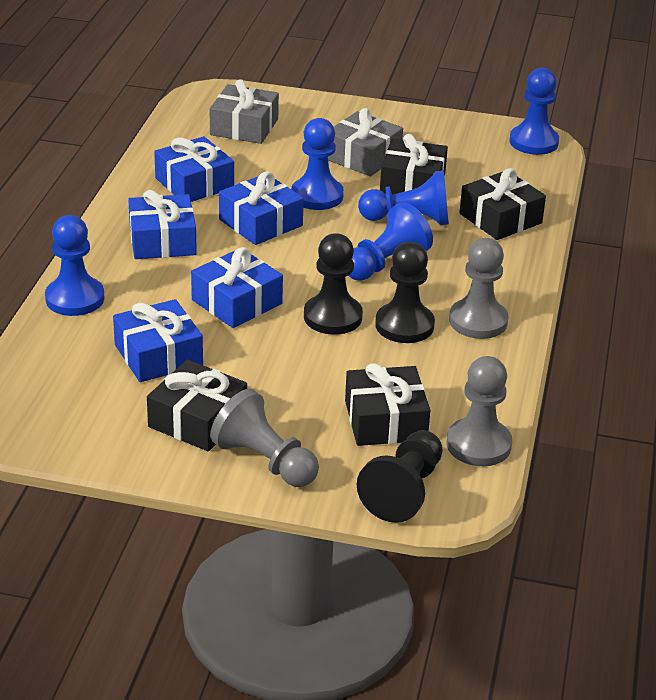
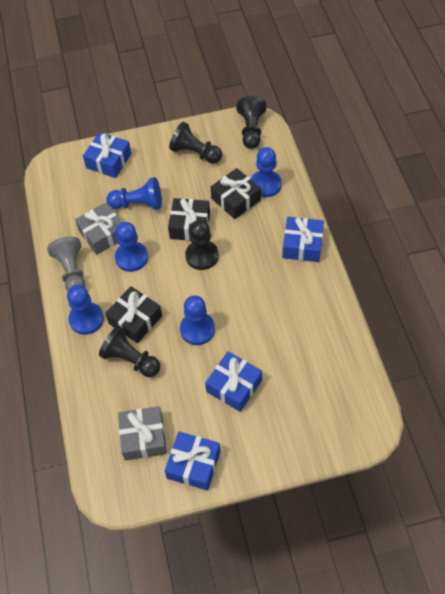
black gift: 4 -> 3
black pawn: 3 -> 4
blue gift: 5 -> 4
grey pawn: 3 -> 1

